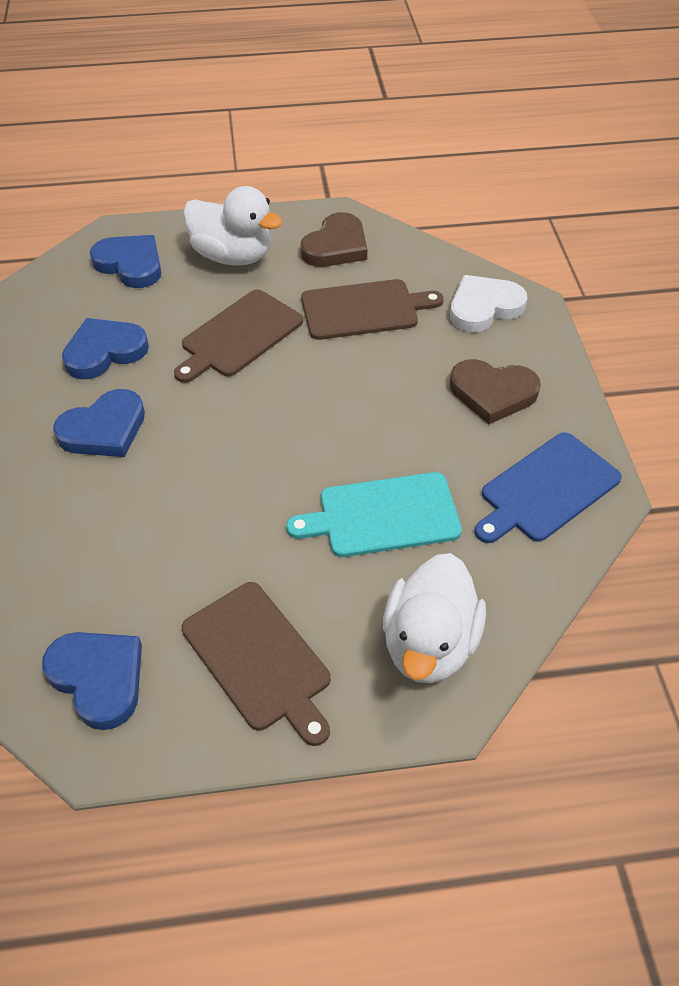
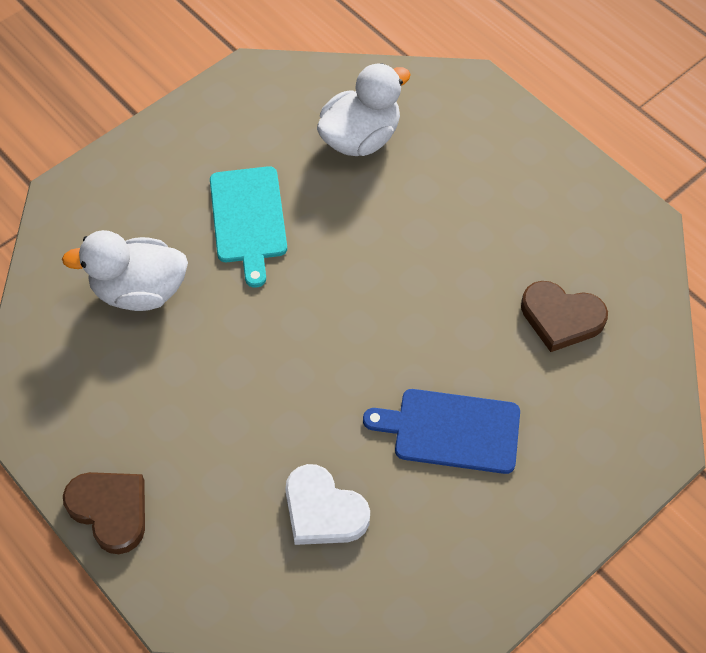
blue heart: 4 -> 0
brown cutting board: 3 -> 0

